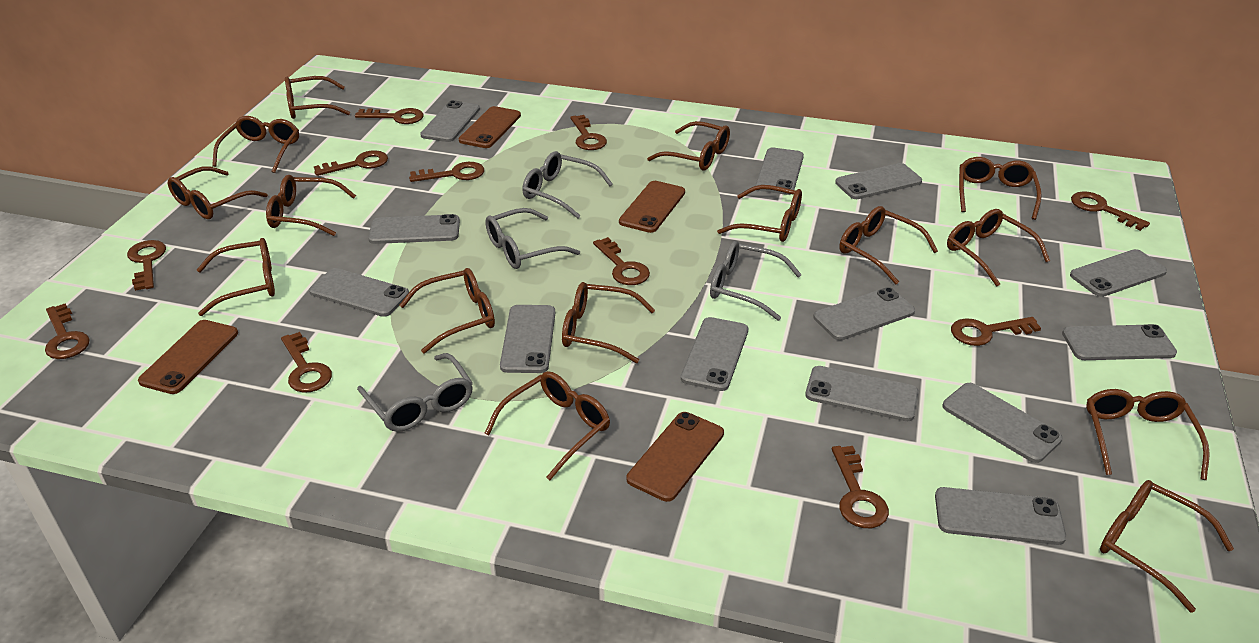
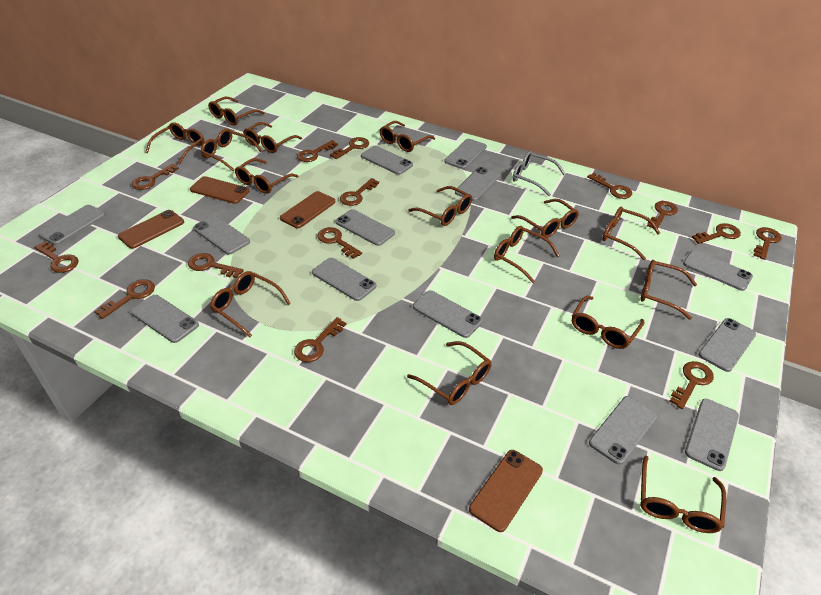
brown key: 11 -> 14
grey glasses: 4 -> 1

